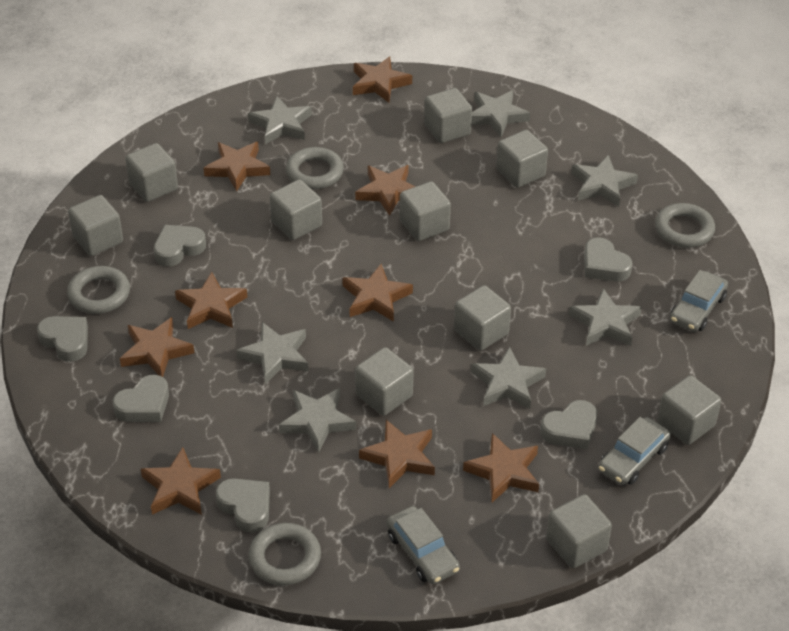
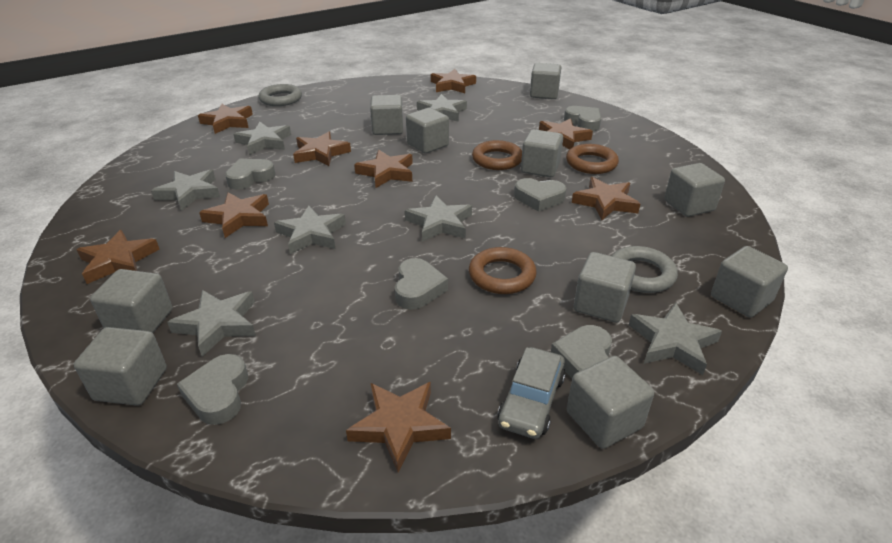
brown ring: 0 -> 3
grey car: 3 -> 1
grey ring: 4 -> 2

